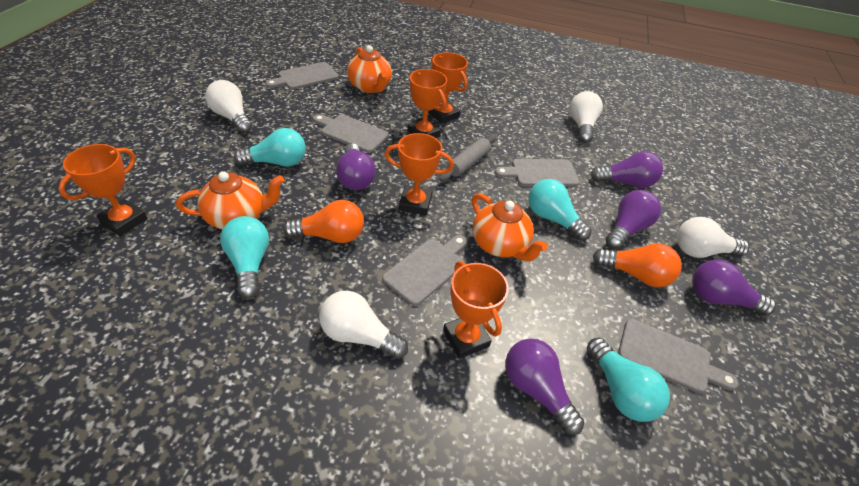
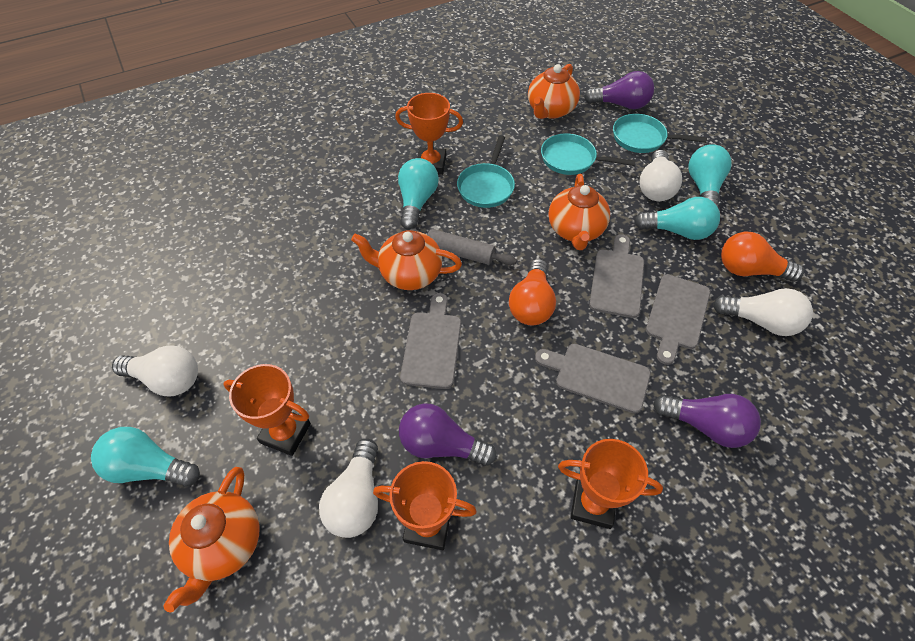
grey cutting board: 5 -> 4
orange teapot: 3 -> 4
orange trophy: 5 -> 4
purple light bulb: 5 -> 3
turquoise pan: 0 -> 3

